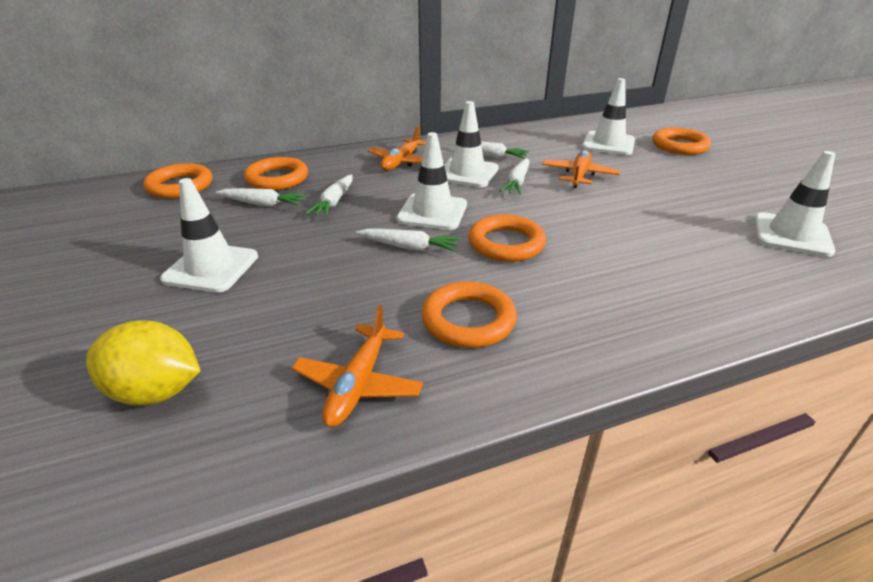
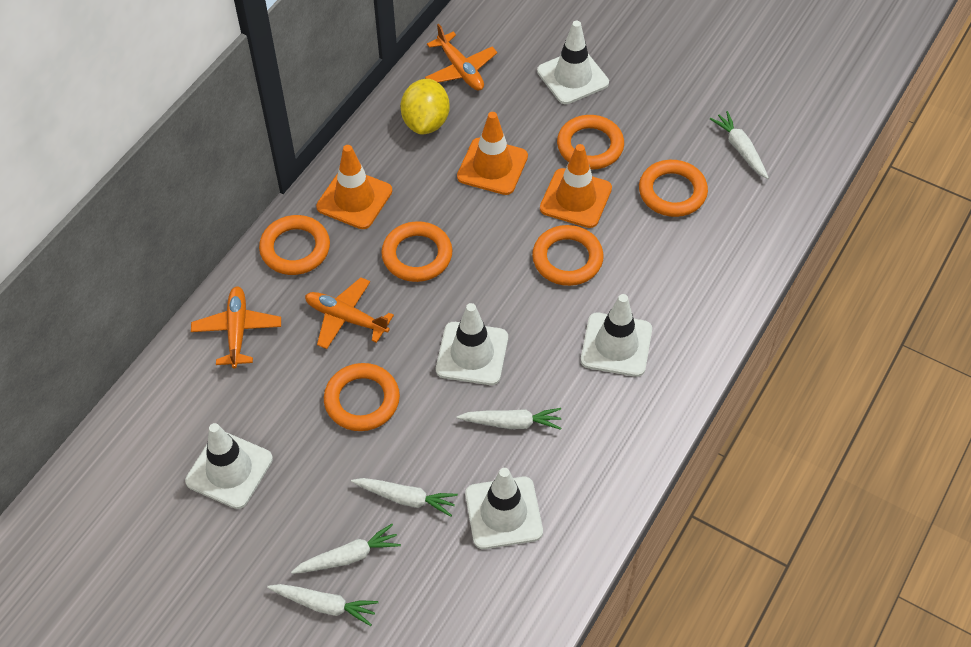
orange ring: 5 -> 6
orange traffic cone: 0 -> 3

